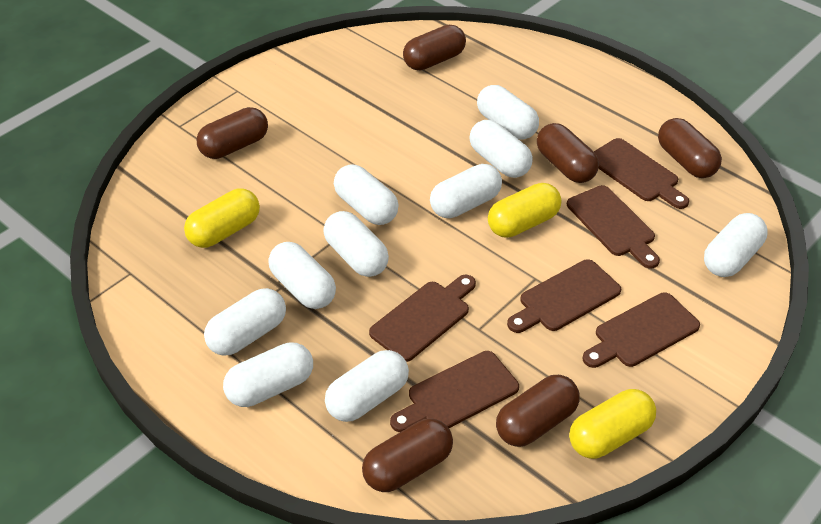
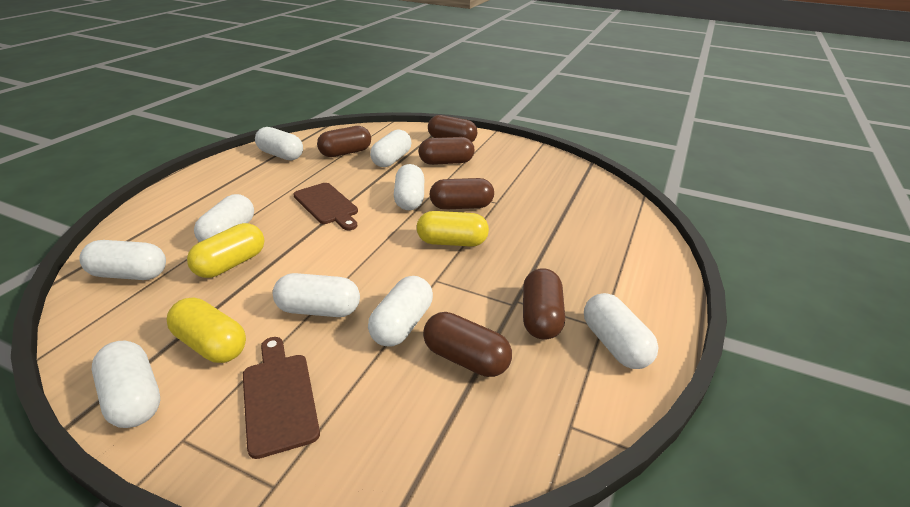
brown cutting board: 6 -> 2
white capsule: 10 -> 9

